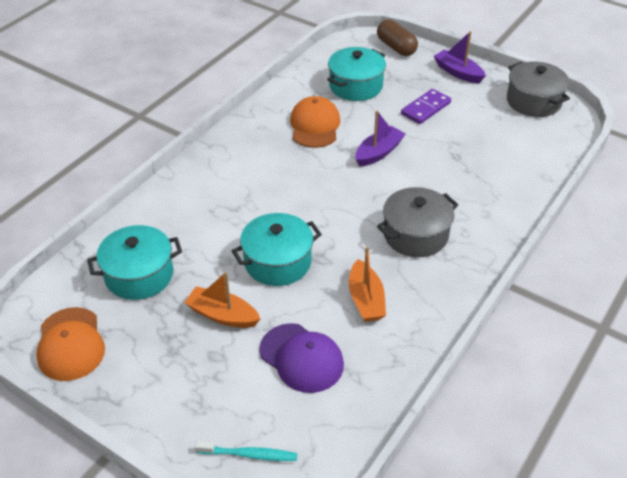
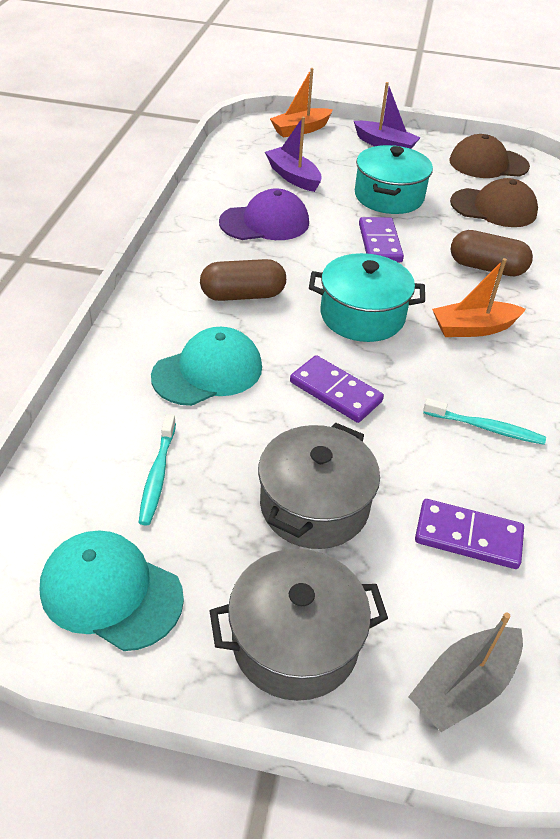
brown cap: 0 -> 2
brown capsule: 1 -> 2
grey boat: 0 -> 1
orange cap: 2 -> 0
purple domino: 1 -> 3
turquoise cap: 0 -> 2
turquoise pot: 3 -> 2
turquoise toothbrush: 1 -> 2

